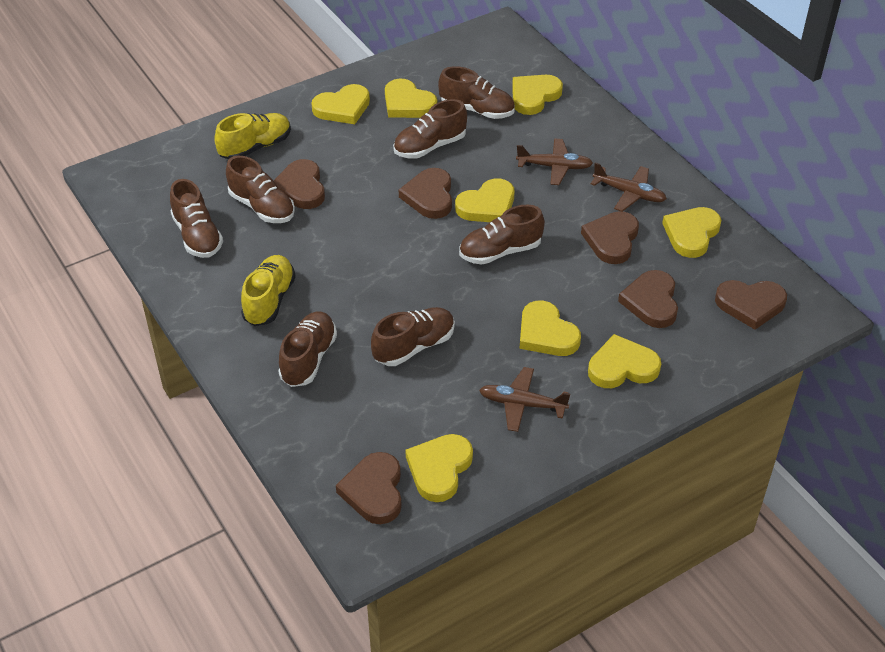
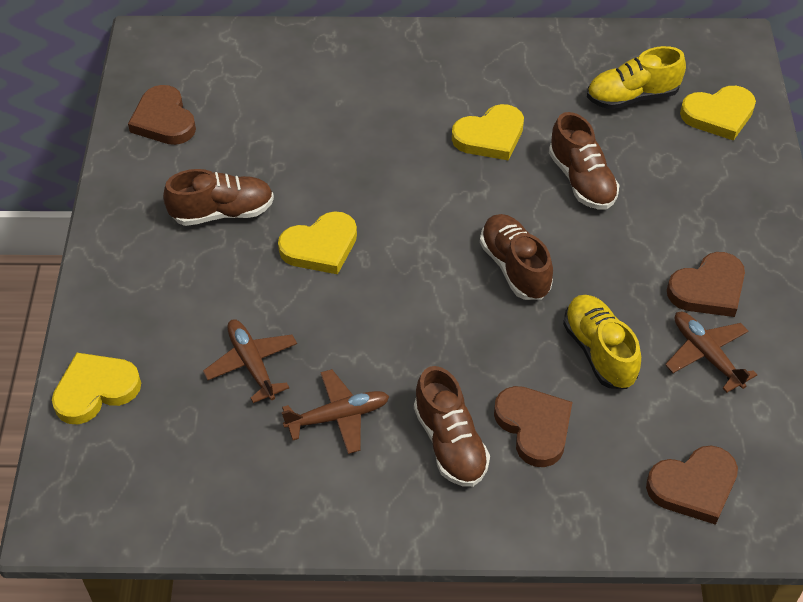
brown heart: 6 -> 4
brown shoe: 7 -> 4
yellow heart: 8 -> 4

